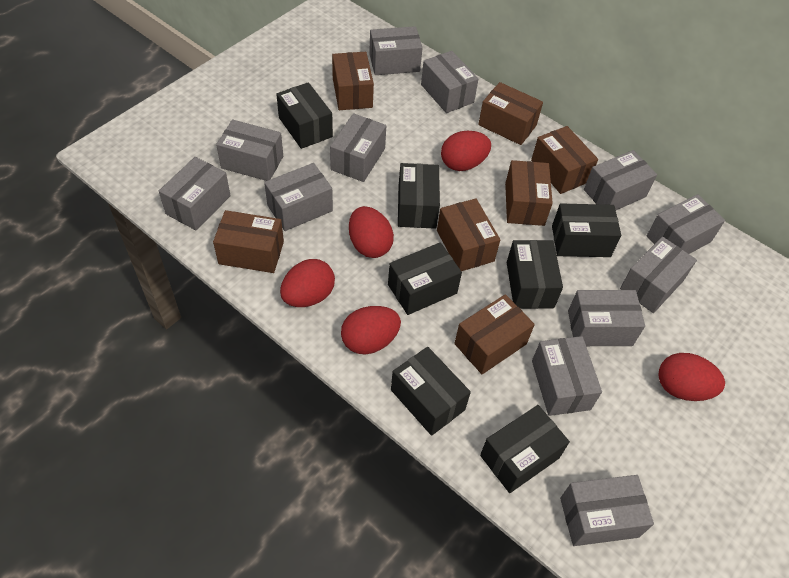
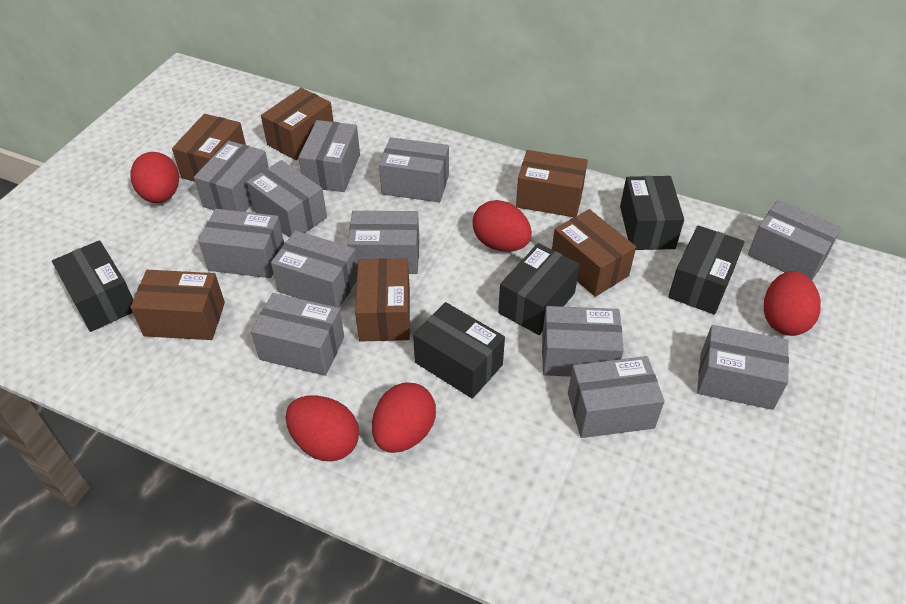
black box: 7 -> 5
brown box: 7 -> 6

